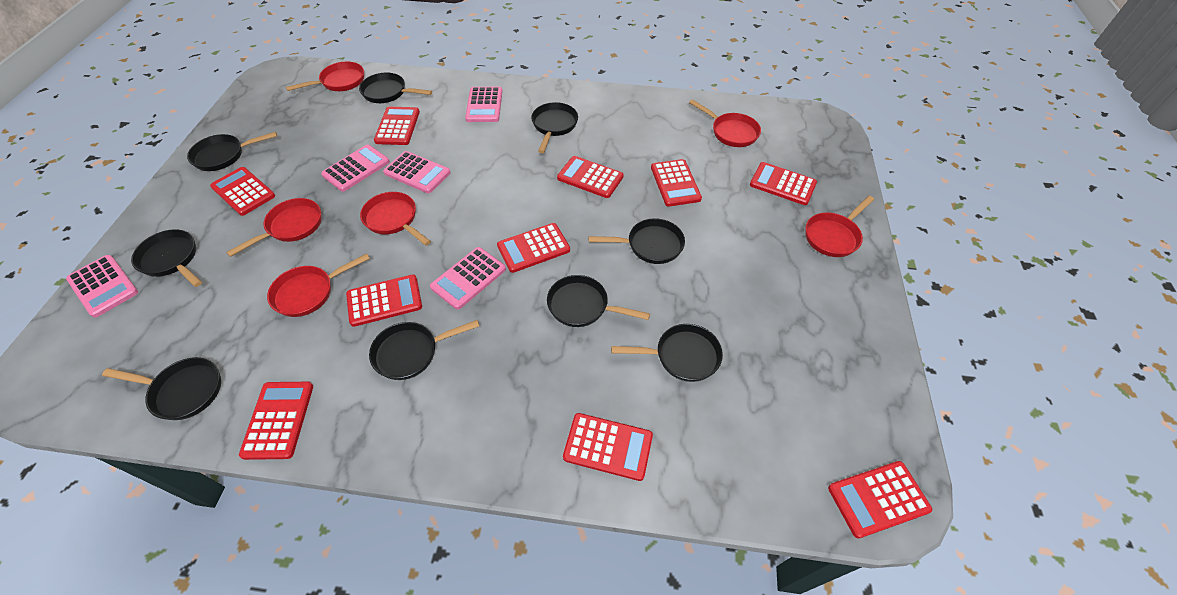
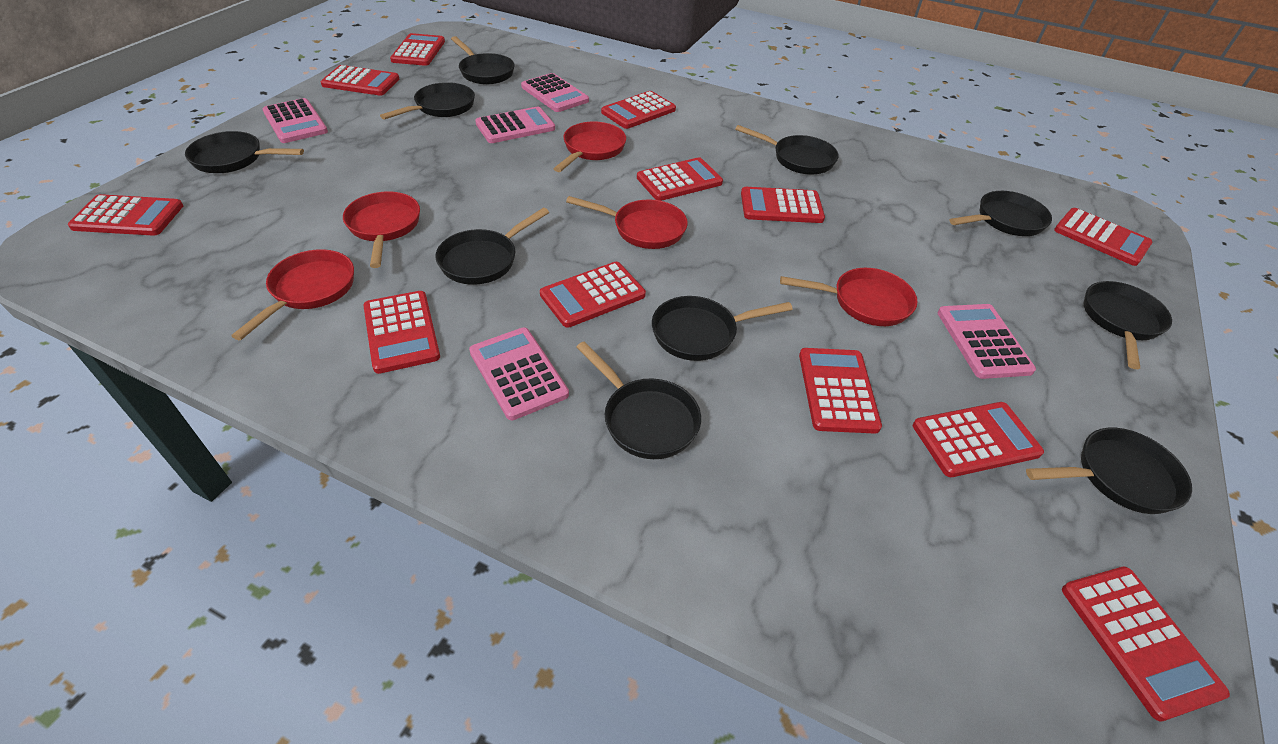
black pan: 9 -> 10
red calculator: 10 -> 12
red pan: 6 -> 5

